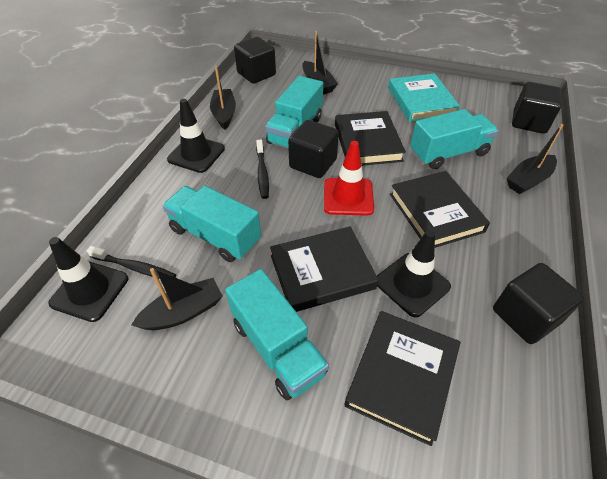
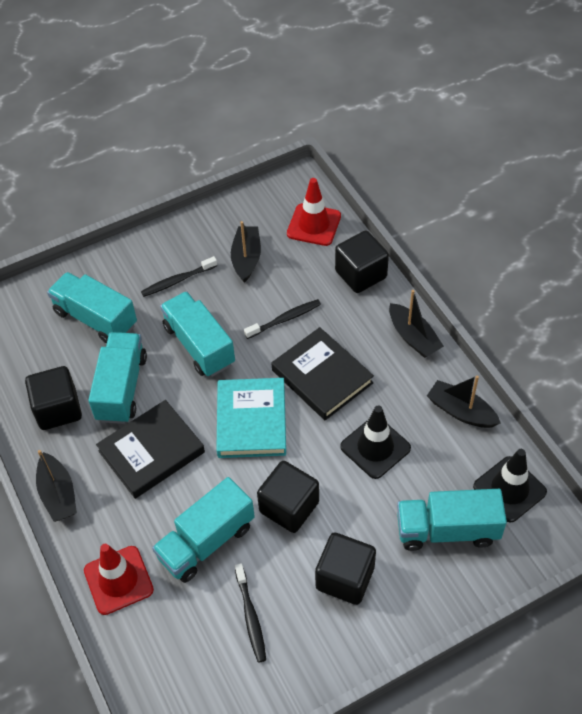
black book: 4 -> 2
black toothbrush: 2 -> 3
black traffic cone: 3 -> 2
red traffic cone: 1 -> 2
turquoise truck: 4 -> 5

